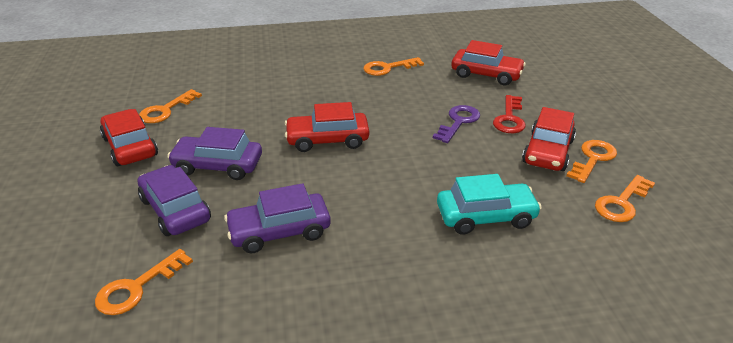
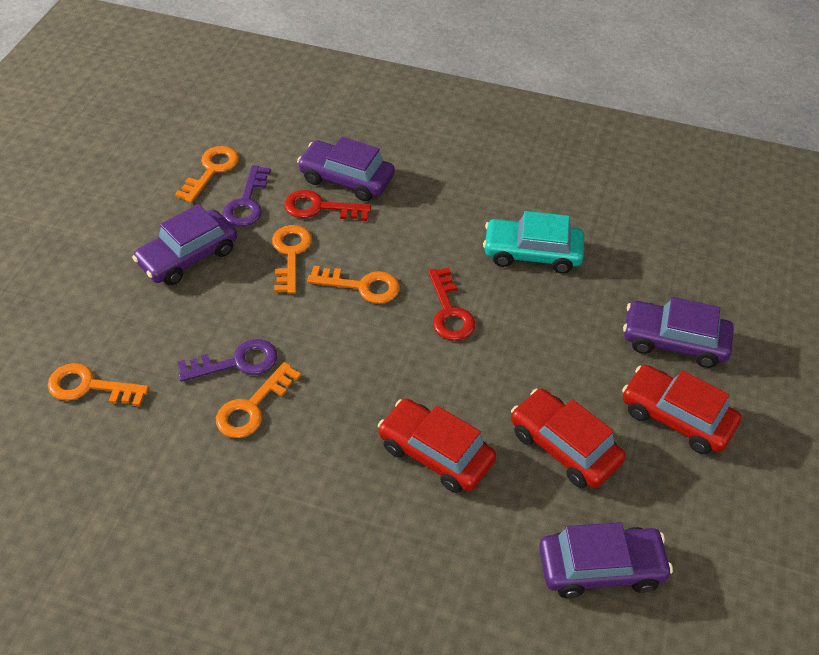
purple car: 3 -> 4
purple key: 1 -> 2
red car: 4 -> 3
red key: 1 -> 2

